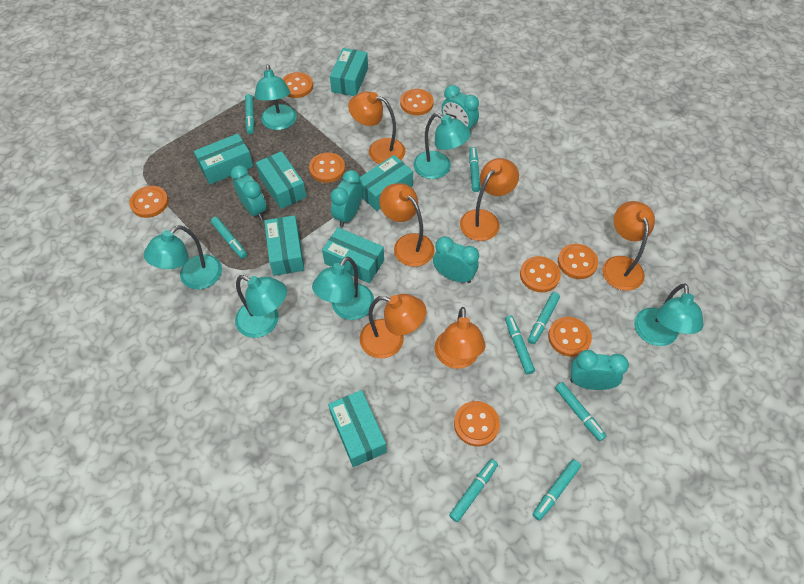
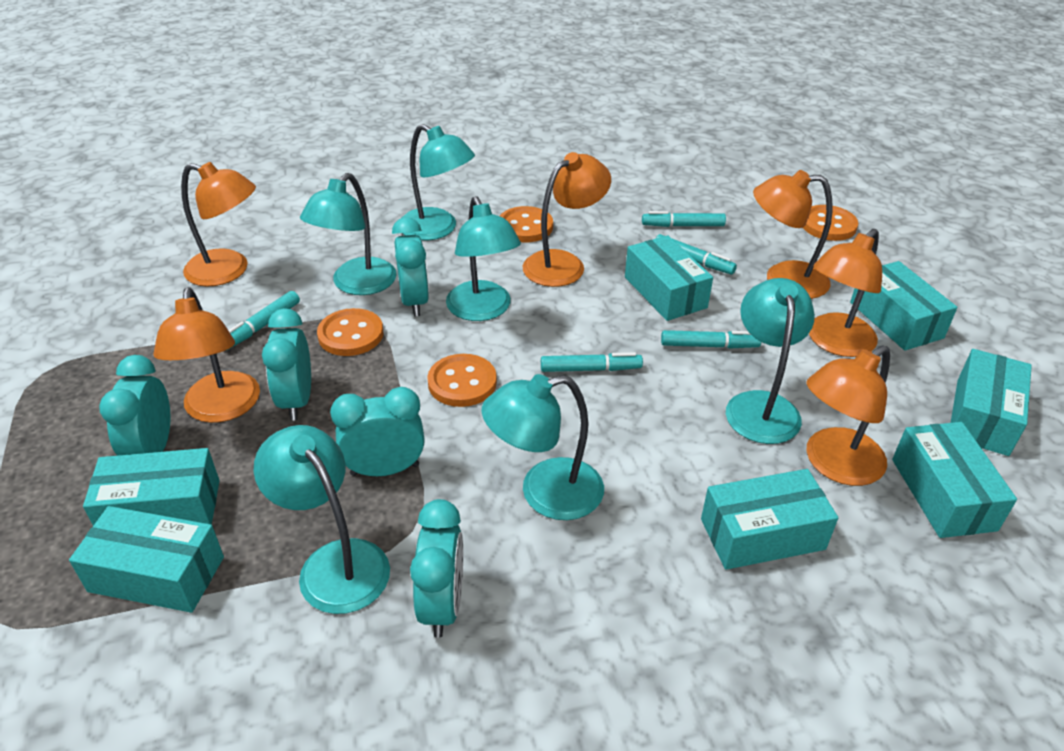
orange button: 8 -> 4
turquoise marker: 8 -> 5

